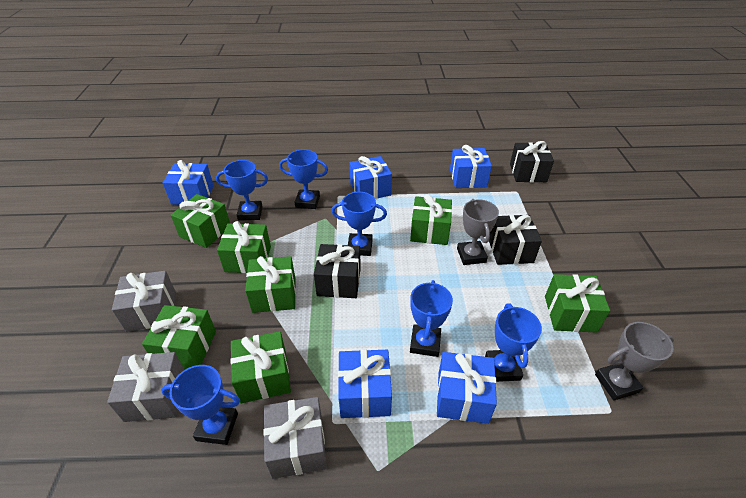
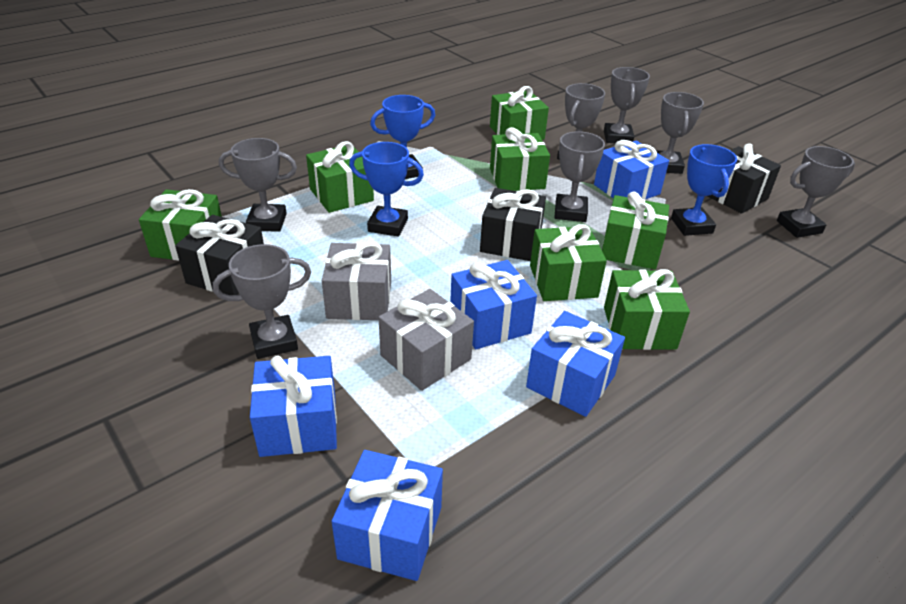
blue trophy: 6 -> 3
grey gift: 3 -> 2
grey trophy: 2 -> 7

